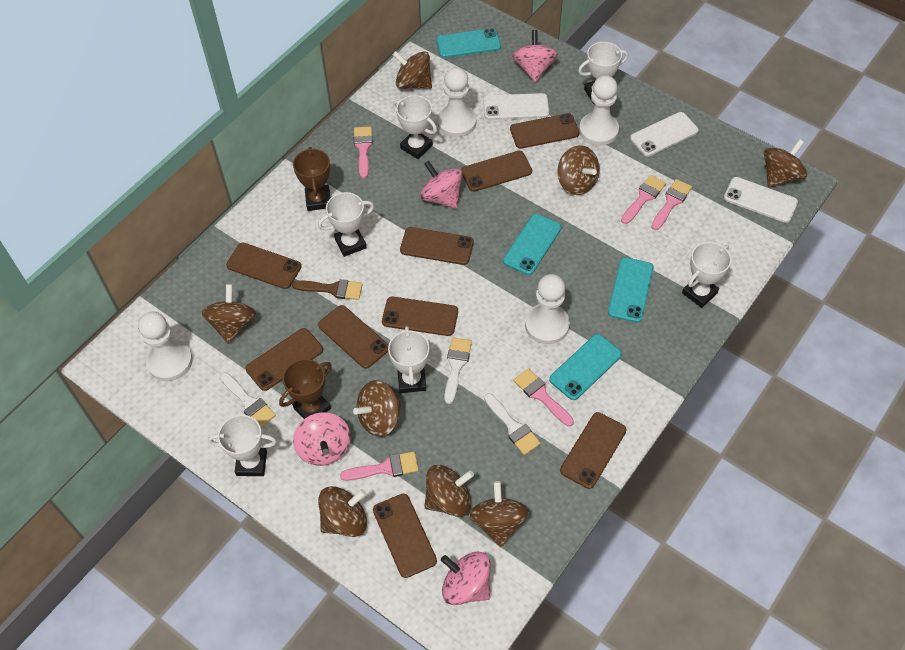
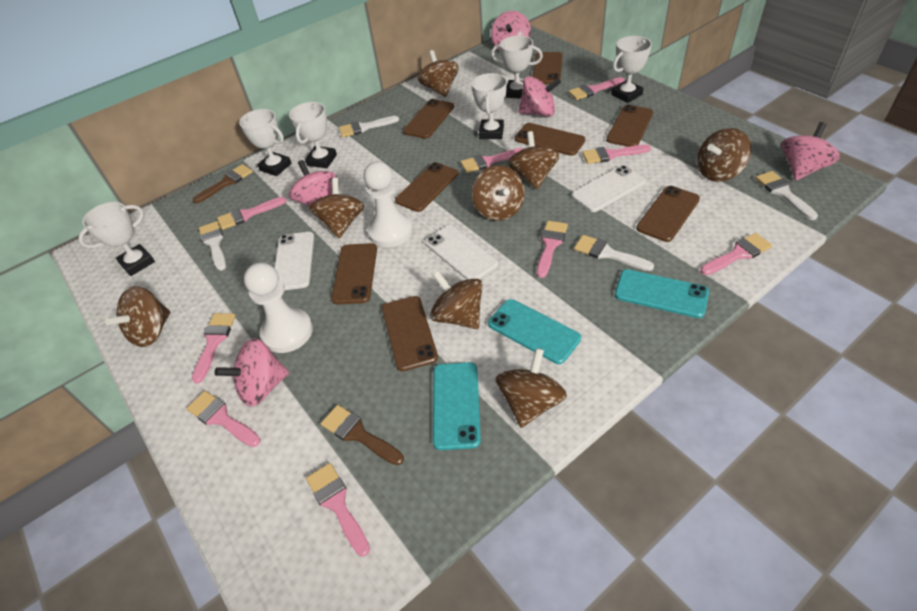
brown brush: 1 -> 2
brown phone: 9 -> 8
brown trophy: 2 -> 0
pink brush: 5 -> 9
pink spinning top: 4 -> 5
turquoise phone: 4 -> 3
white brush: 3 -> 4
white pawn: 4 -> 2

